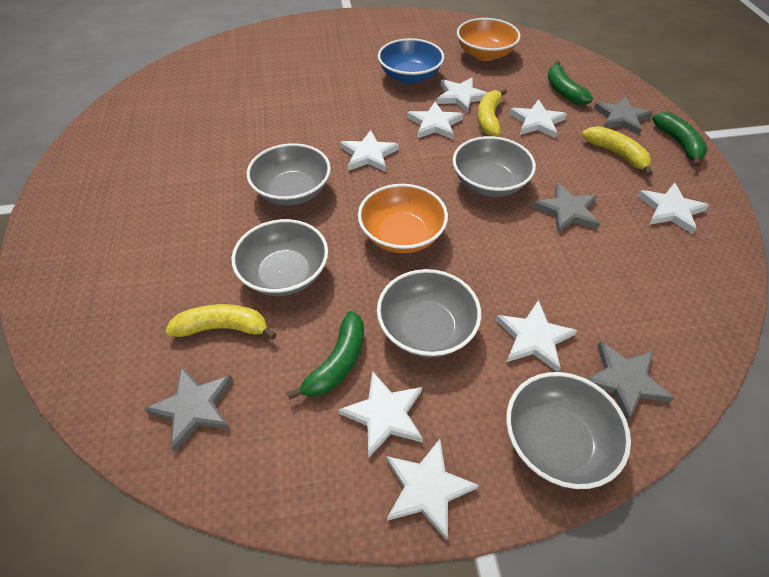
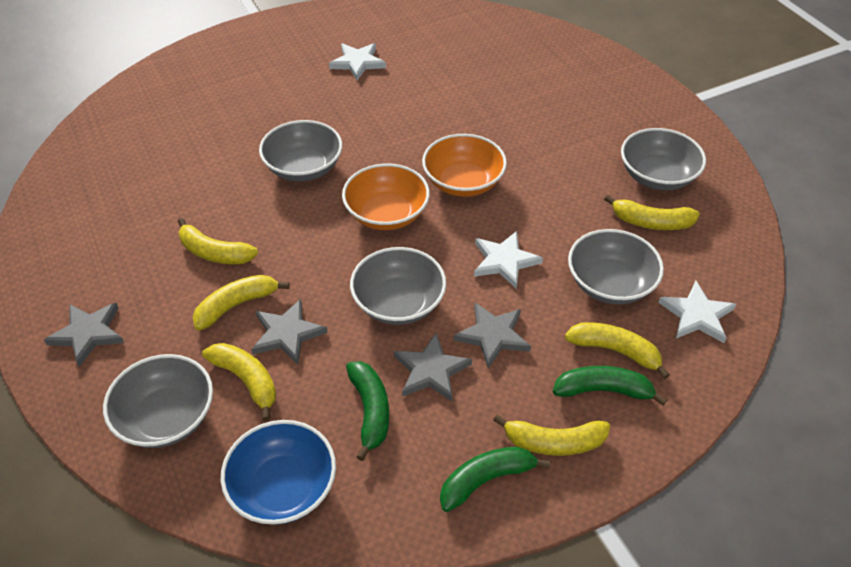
white star: 8 -> 3
yellow banana: 3 -> 6

